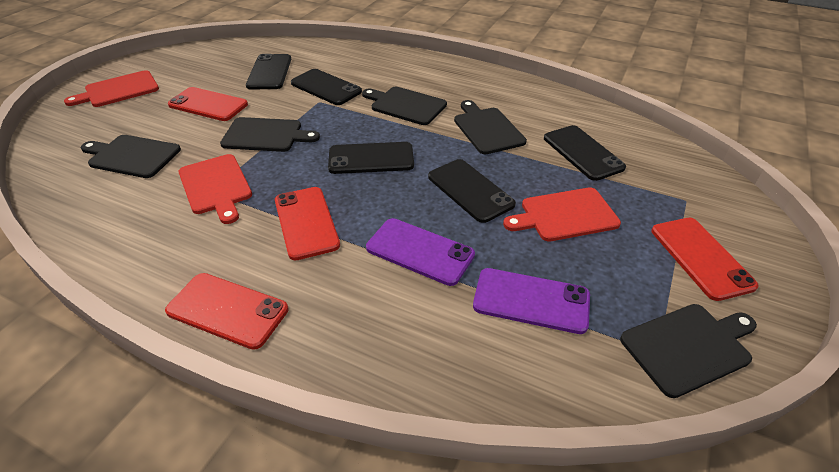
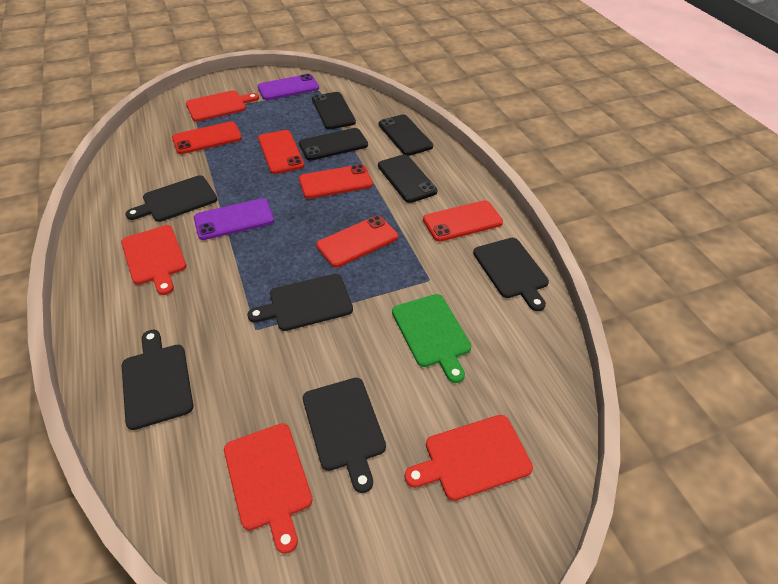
black phone: 5 -> 4
green cutting board: 0 -> 1
red cutting board: 3 -> 4
red phone: 4 -> 5

